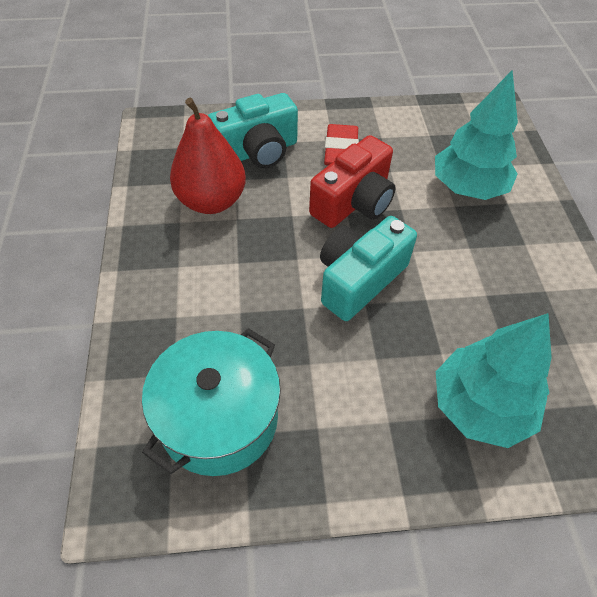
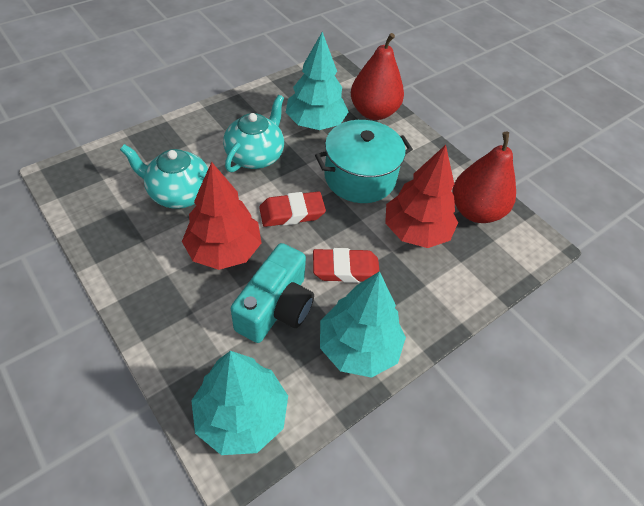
red camera: 1 -> 0
red eraser: 1 -> 2
red pear: 1 -> 2
red tree: 0 -> 2
turquoise camera: 2 -> 1
turquoise teapot: 0 -> 2
turquoise tree: 2 -> 3

